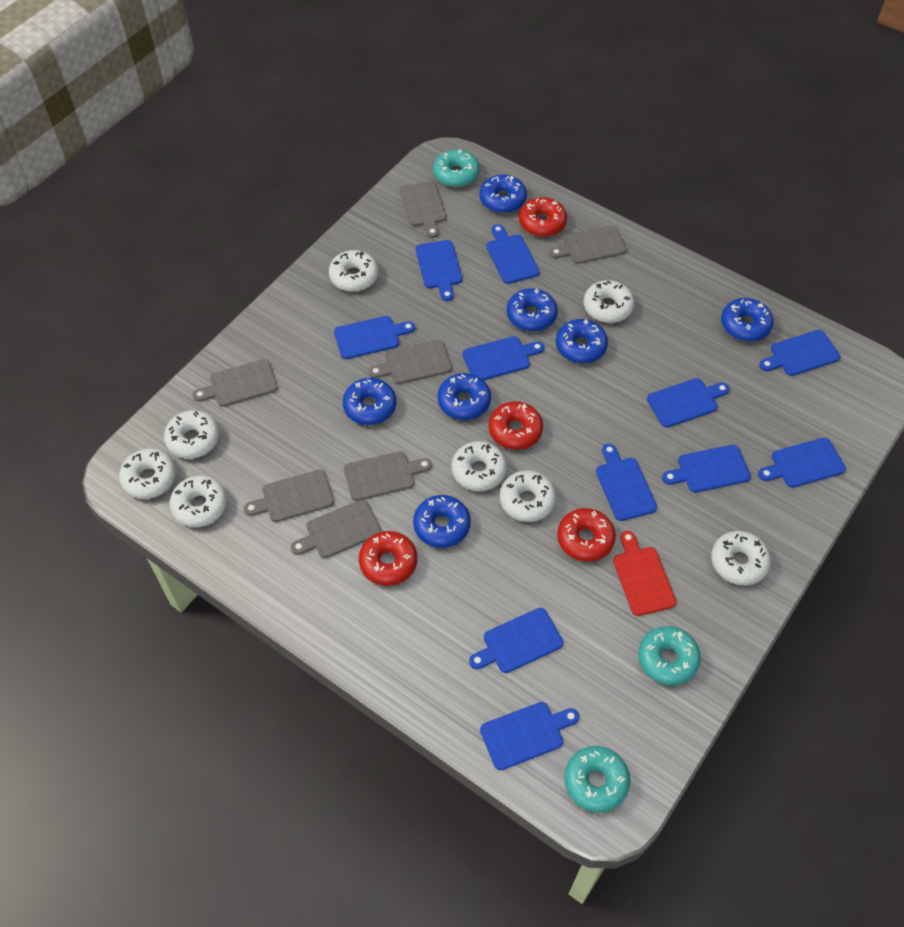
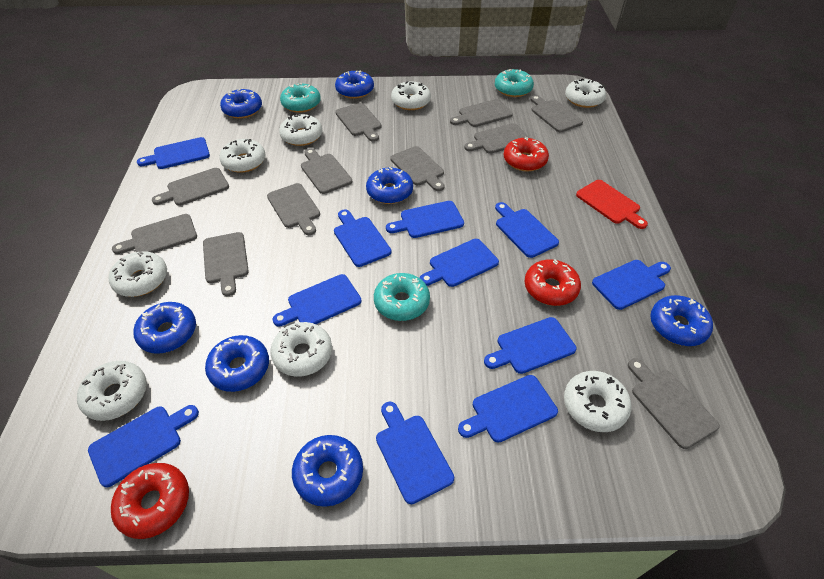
grey cutting board: 7 -> 11
red donut: 4 -> 3

